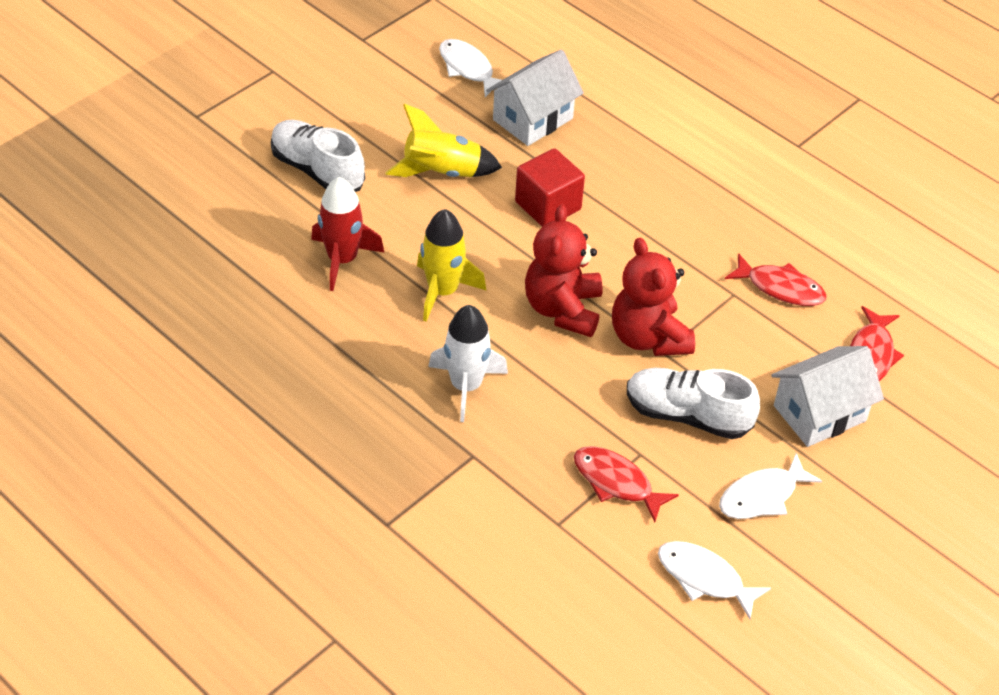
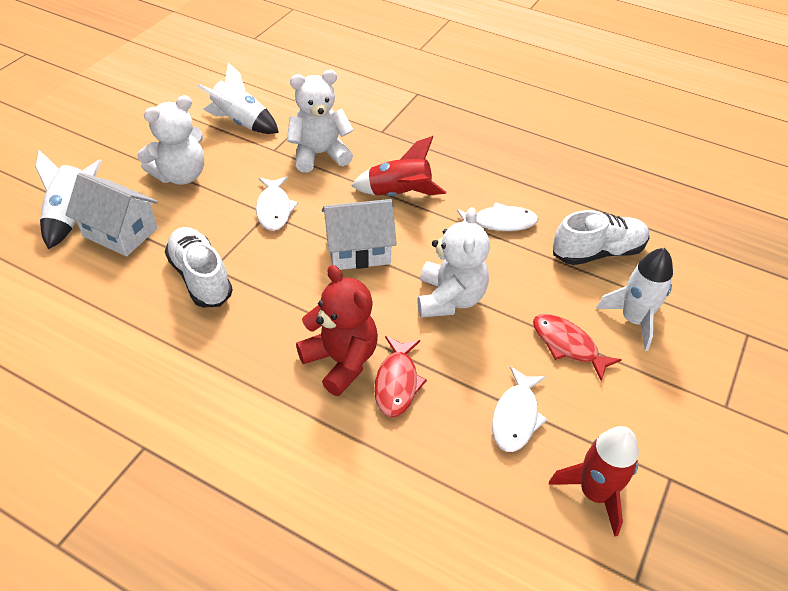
red cube: 1 -> 0
red fish: 3 -> 2
red rocket: 1 -> 2
red teddy bear: 2 -> 1
white rocket: 1 -> 3
white teddy bear: 0 -> 3
yellow rocket: 2 -> 0

